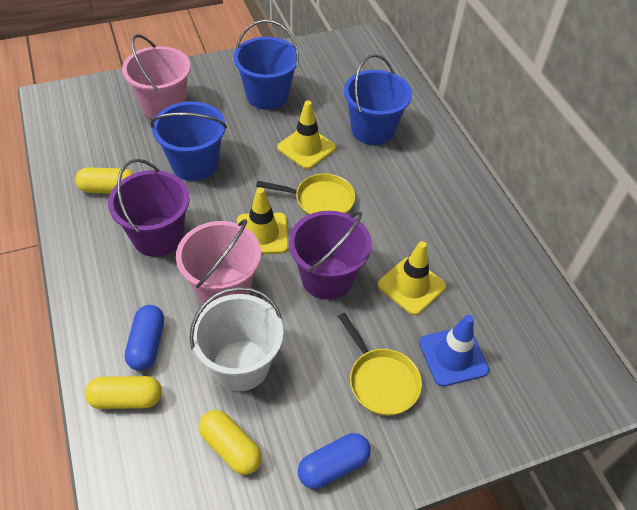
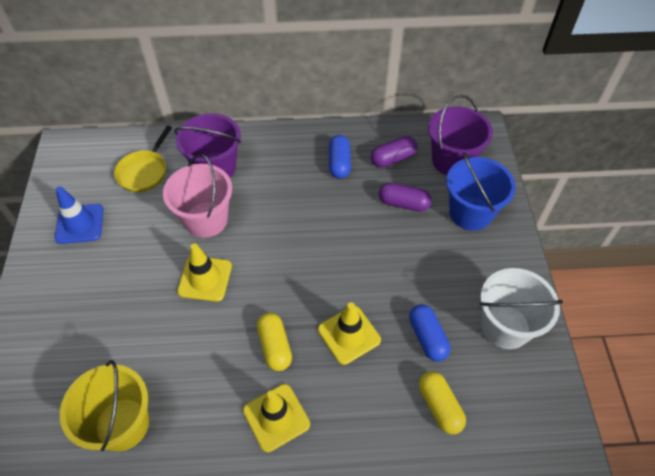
blue bucket: 3 -> 1
pink bucket: 2 -> 1
purple capsule: 0 -> 2
yellow bucket: 0 -> 1
yellow capsule: 3 -> 2
yellow pan: 2 -> 1

